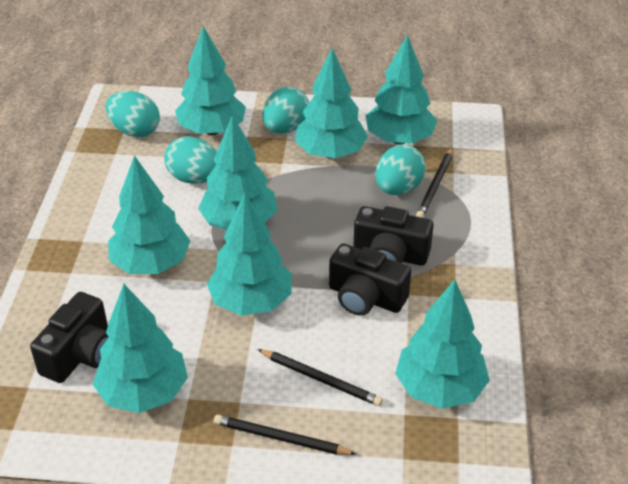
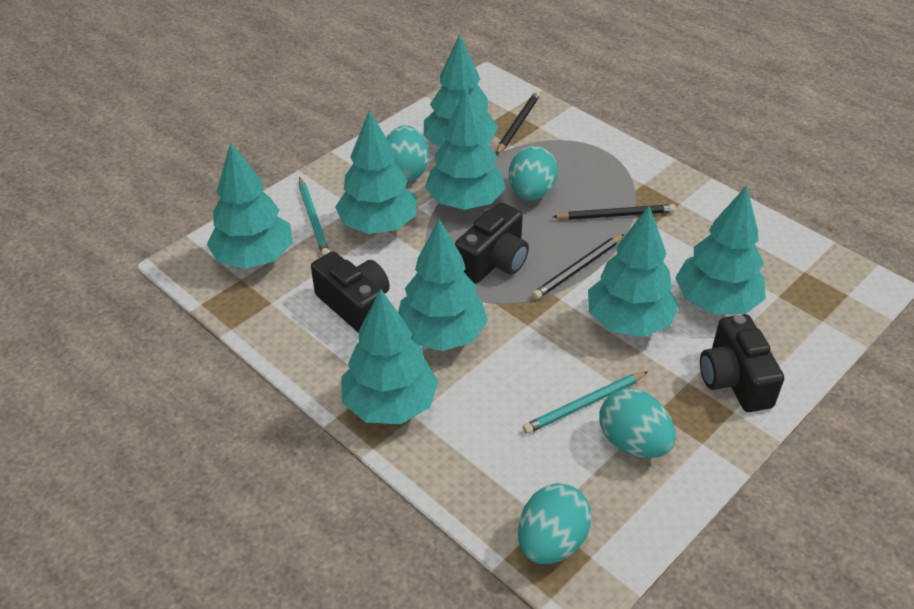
turquoise pencil: 0 -> 2

